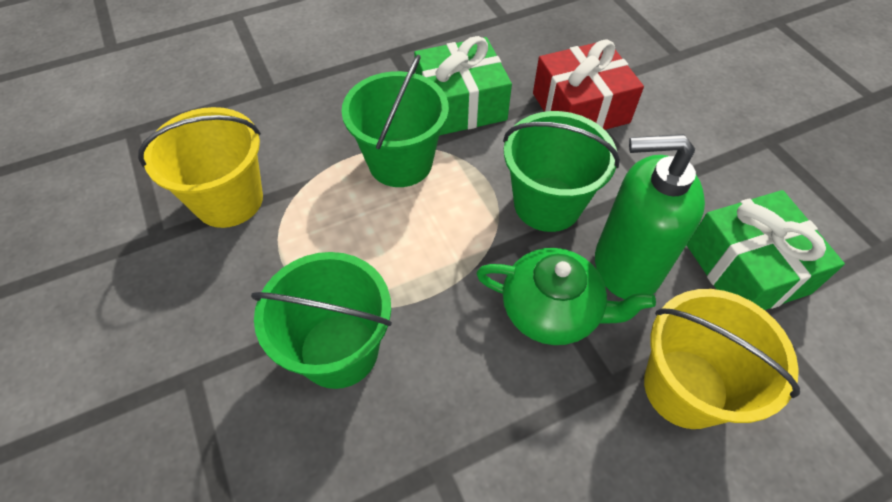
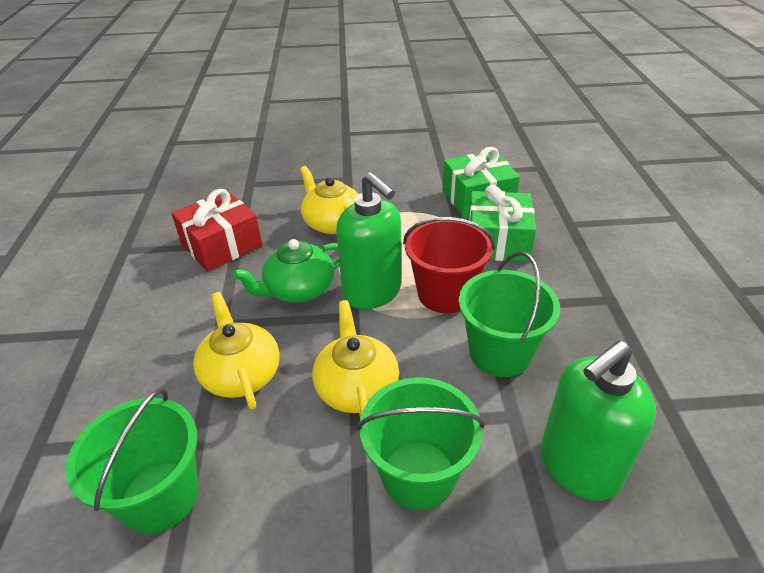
green soap dispenser: 1 -> 2
red bucket: 0 -> 1
yellow bucket: 2 -> 0
yellow teapot: 0 -> 3

